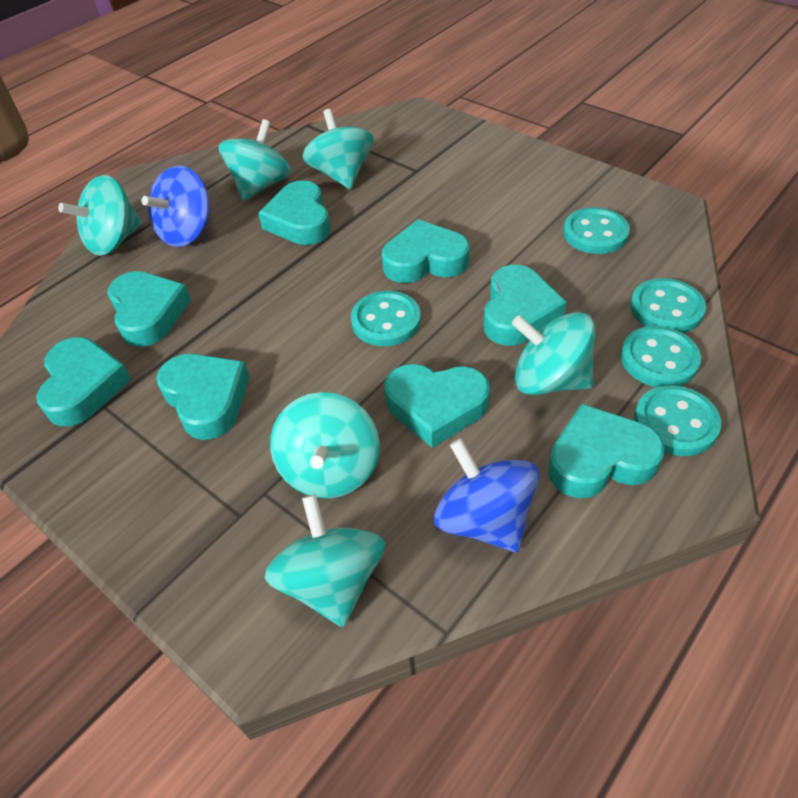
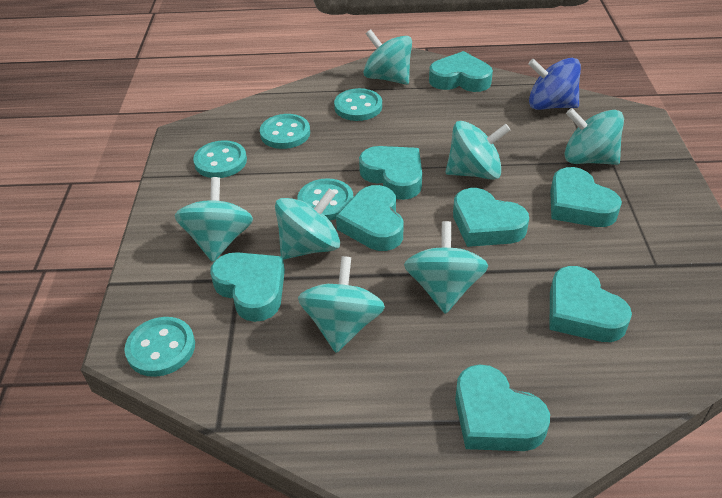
blue spinning top: 2 -> 1
turquoise spinning top: 6 -> 7

